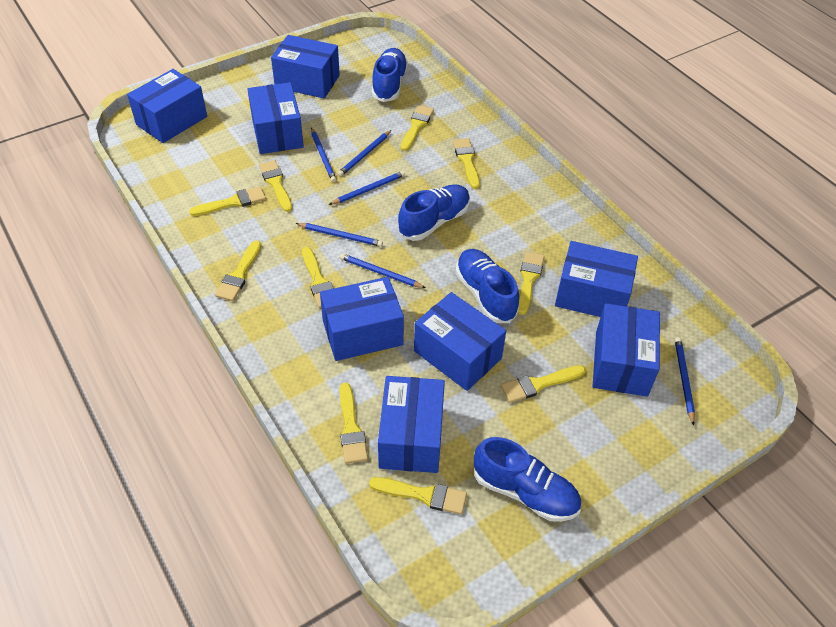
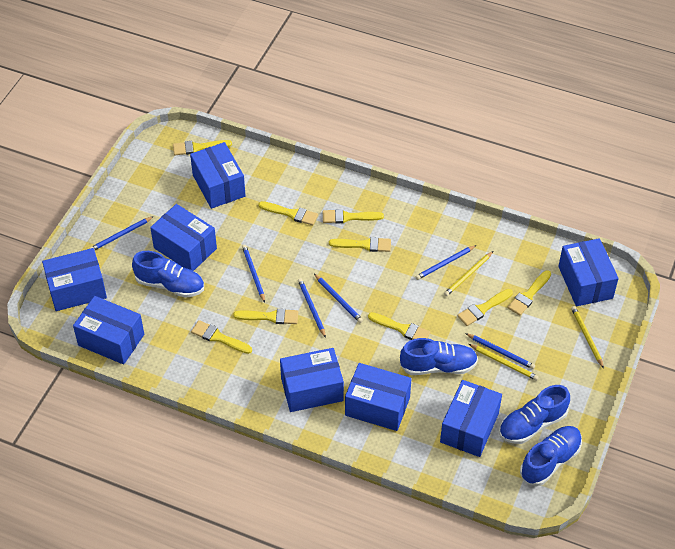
yellow brush: 10 -> 9
yellow pencil: 0 -> 3

